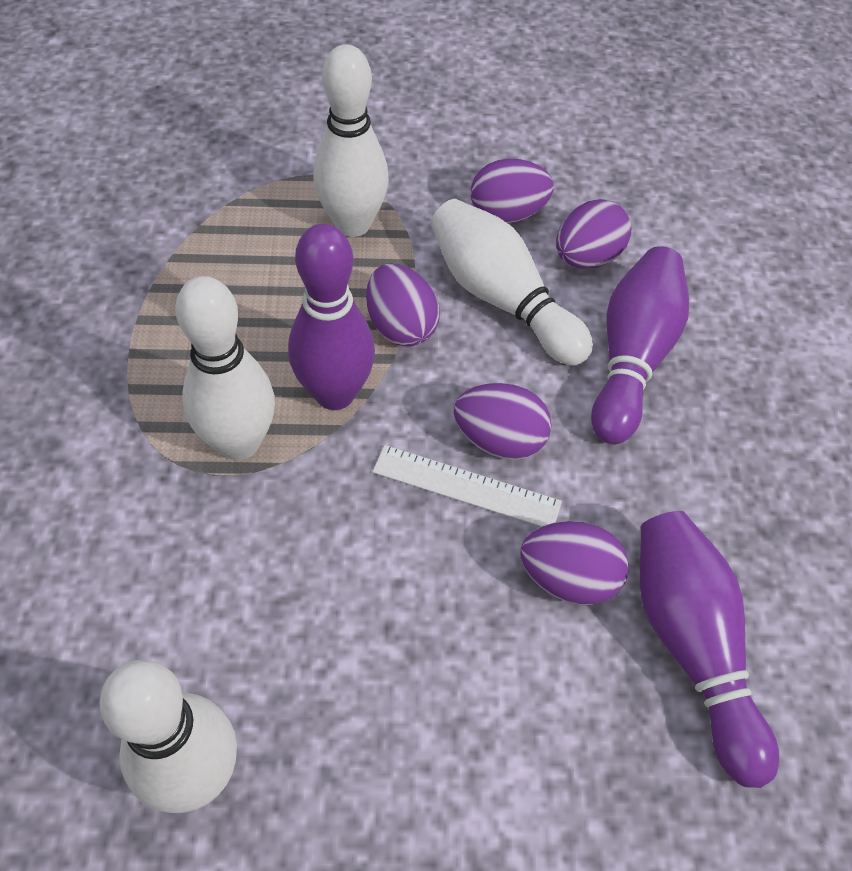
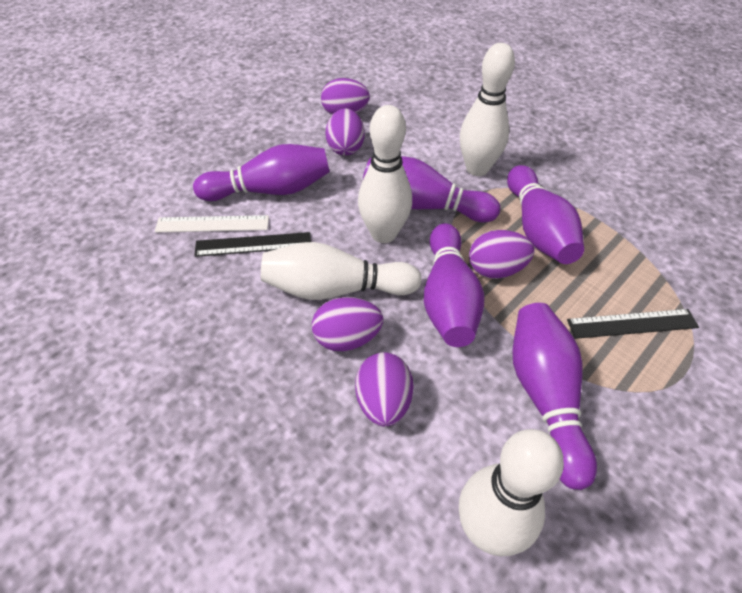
black ruler: 0 -> 2
purple bowling pin: 3 -> 5

